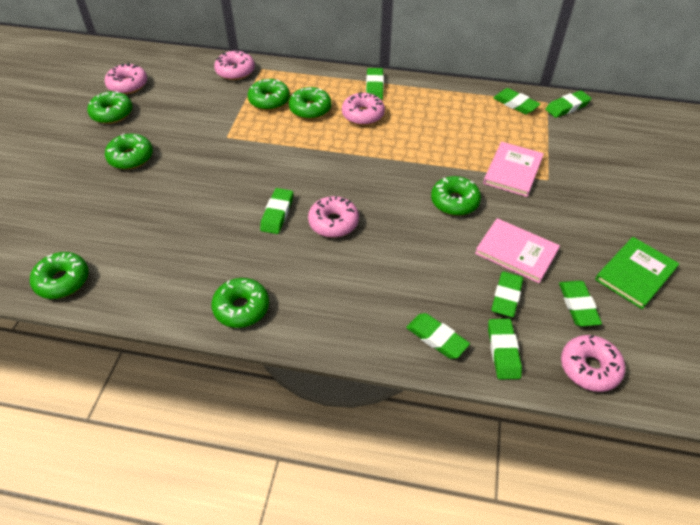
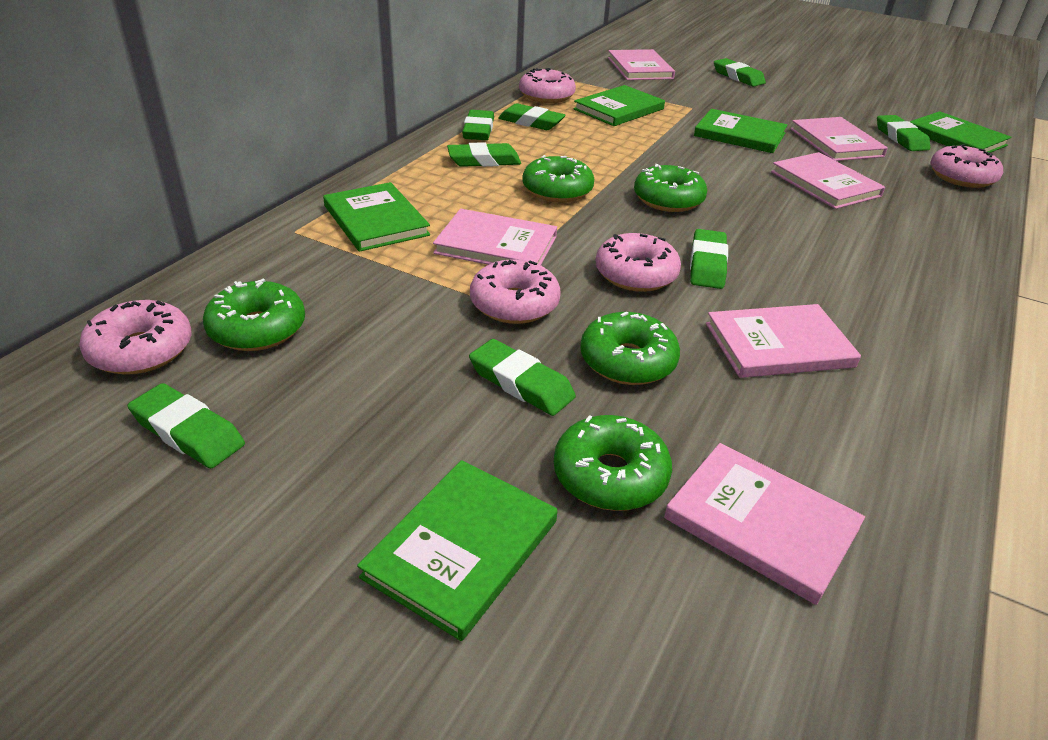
green book: 1 -> 5
green donut: 7 -> 5
pink book: 2 -> 6

